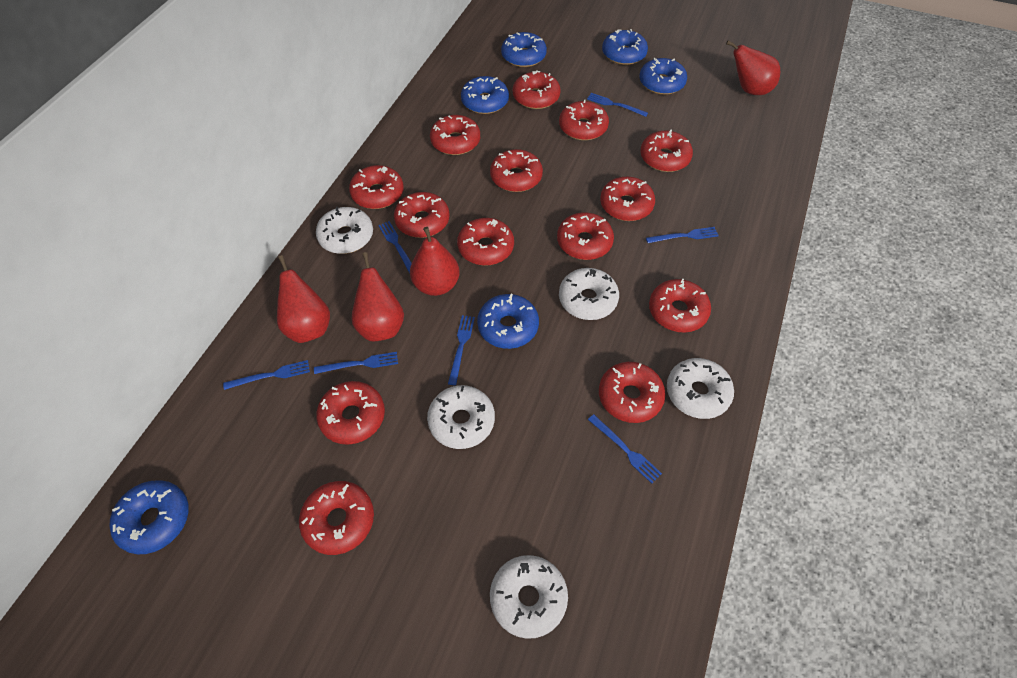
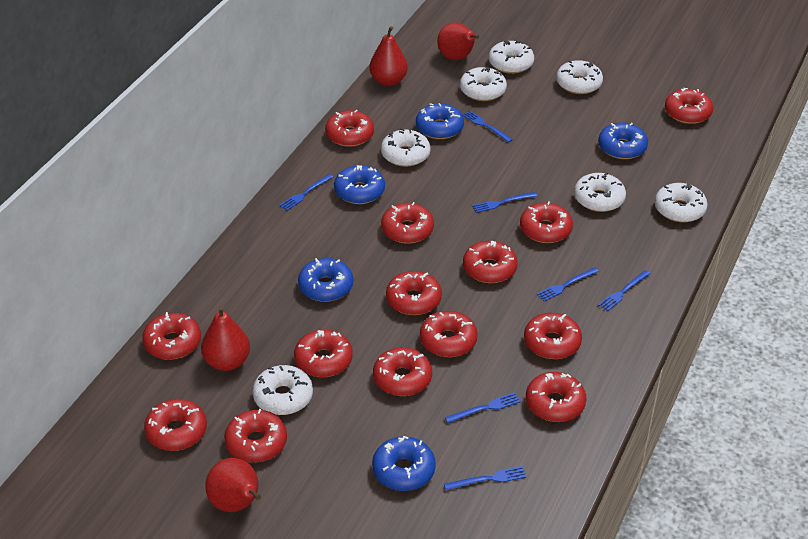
blue donut: 6 -> 5
white donut: 5 -> 7

